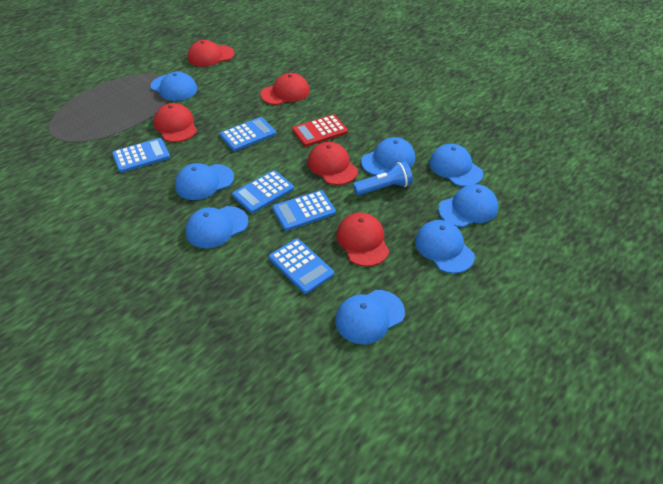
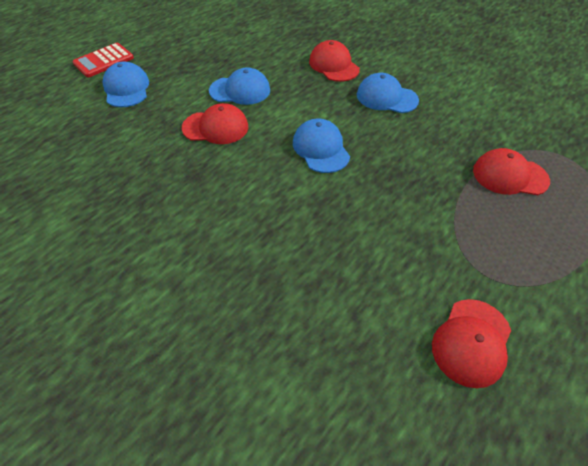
blue calculator: 5 -> 0
blue cap: 8 -> 4
blue flashlight: 1 -> 0
red cap: 5 -> 4

